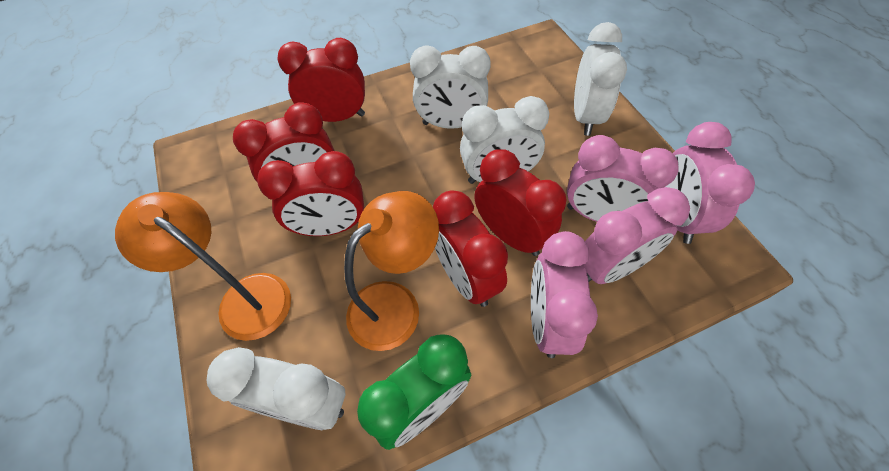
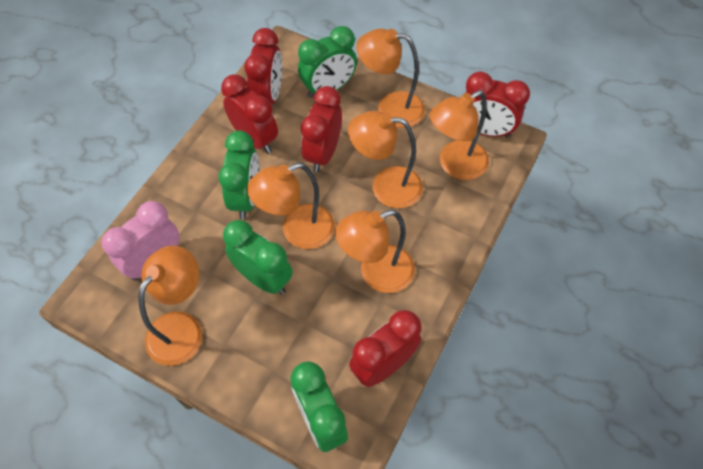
green clock: 1 -> 4
orange lamp: 2 -> 6
pink clock: 4 -> 1
white clock: 4 -> 0

